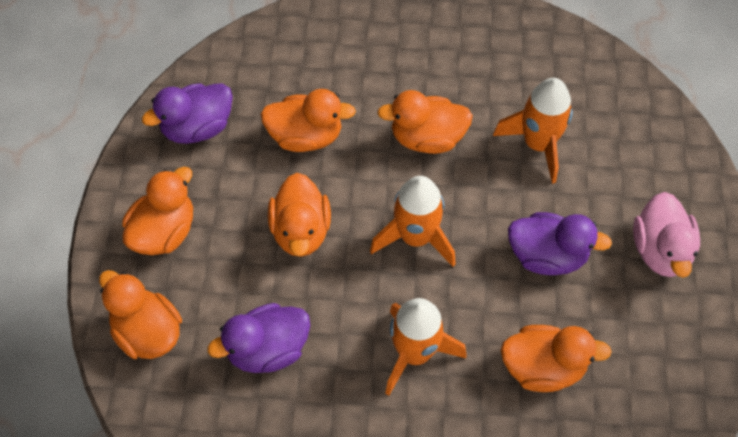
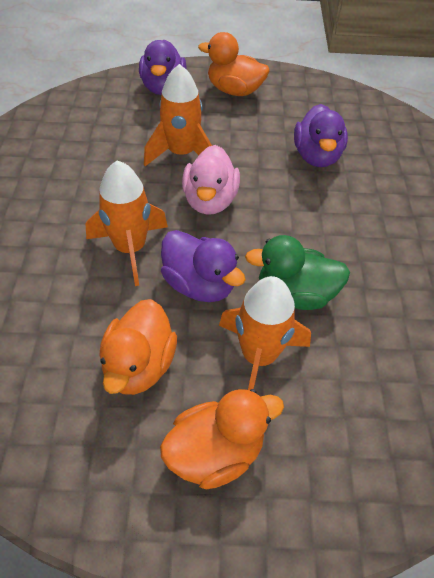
green duck: 0 -> 1
orange duck: 6 -> 3

